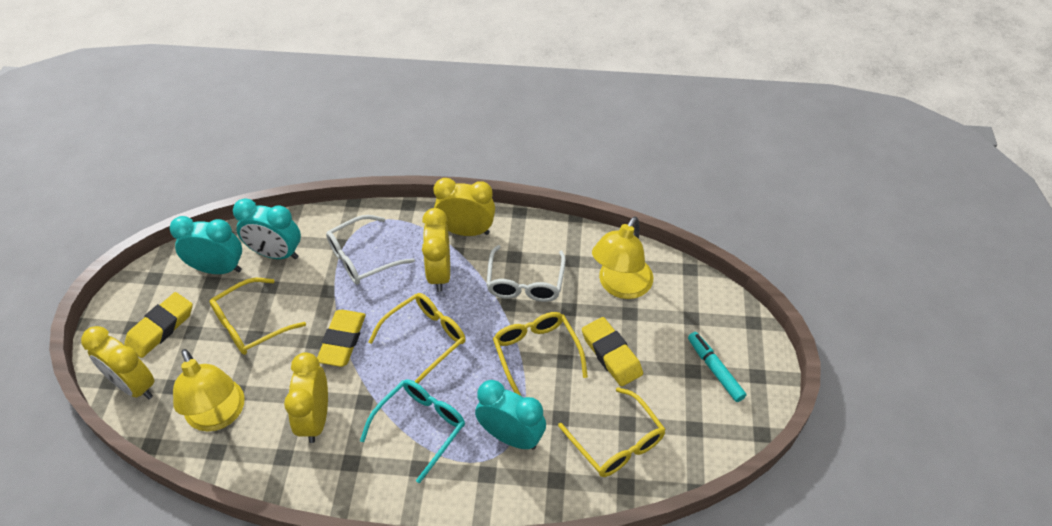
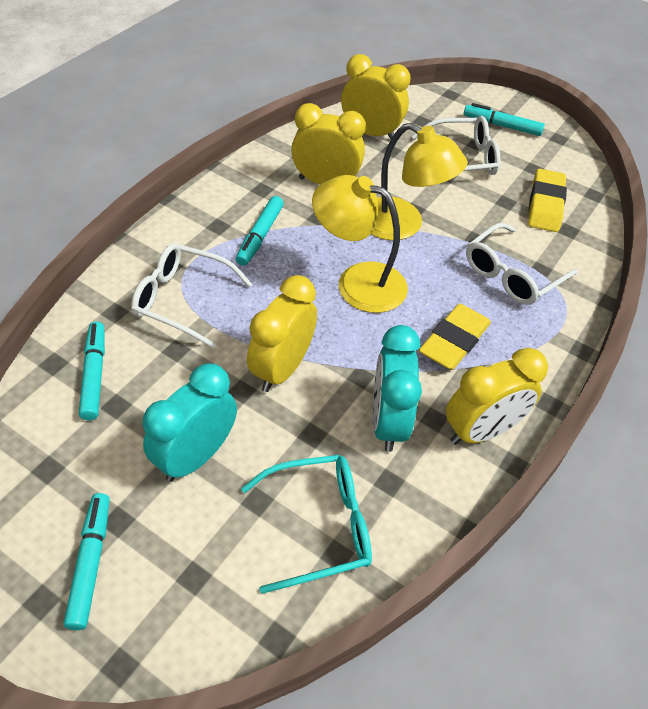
turquoise clock: 3 -> 2
turquoise marker: 1 -> 4
white glasses: 2 -> 3
yellow eraser: 3 -> 2
yellow glasses: 4 -> 0

